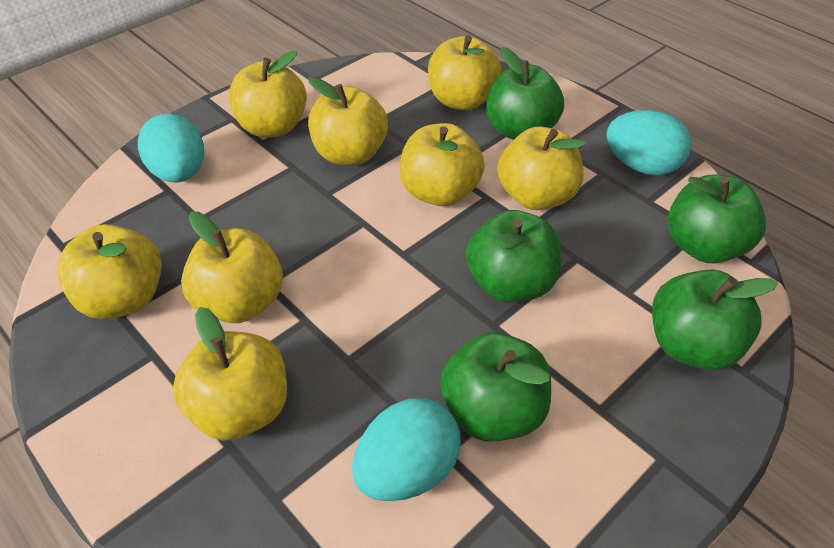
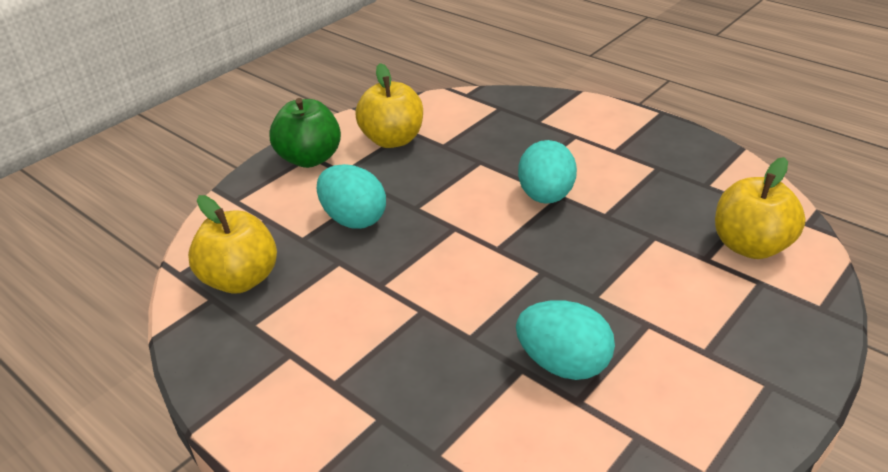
green apple: 5 -> 1
yellow apple: 8 -> 3

